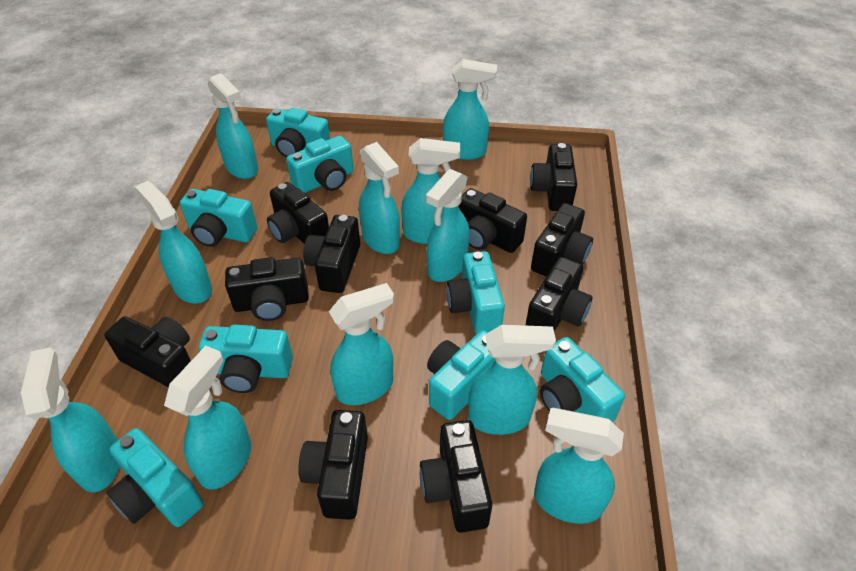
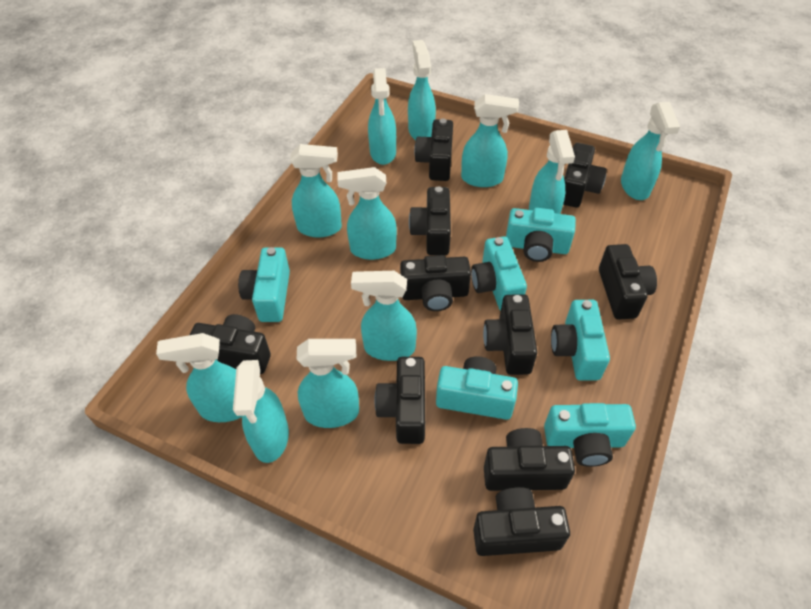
turquoise camera: 8 -> 6

